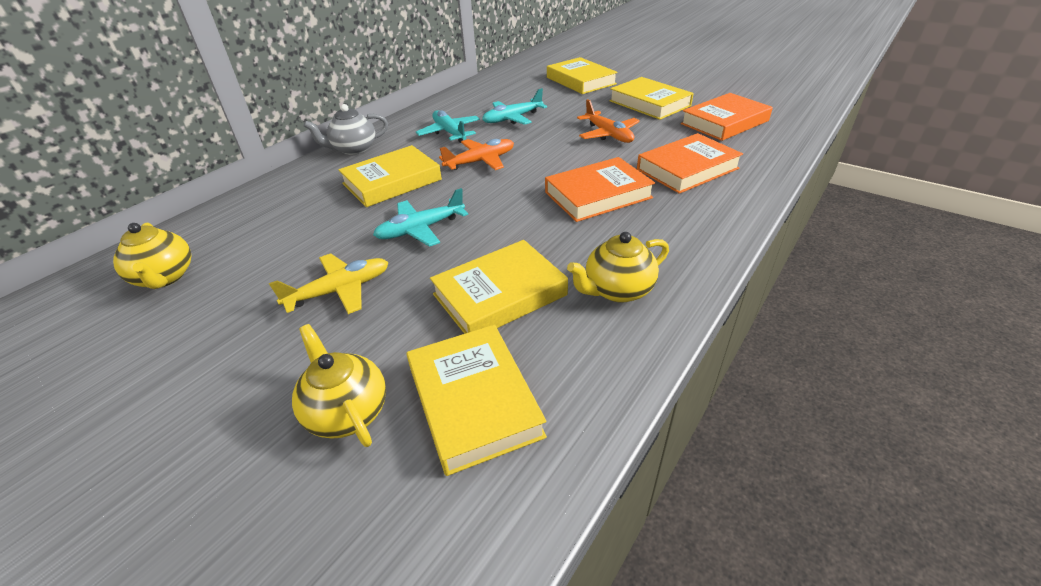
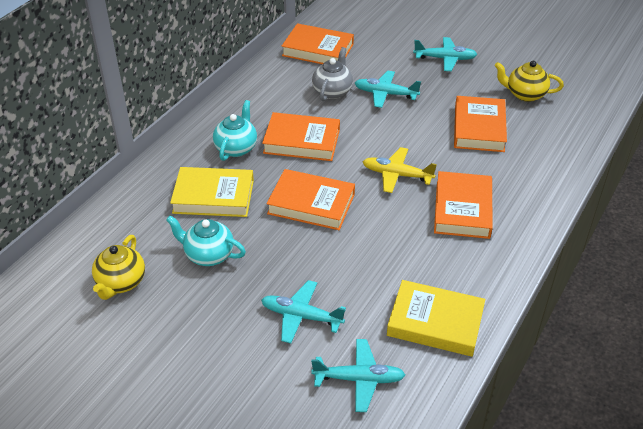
orange book: 3 -> 5
orange plane: 2 -> 0
turquoise plane: 3 -> 4
turquoise teapot: 0 -> 2
yellow book: 5 -> 2
yellow teapot: 3 -> 2

